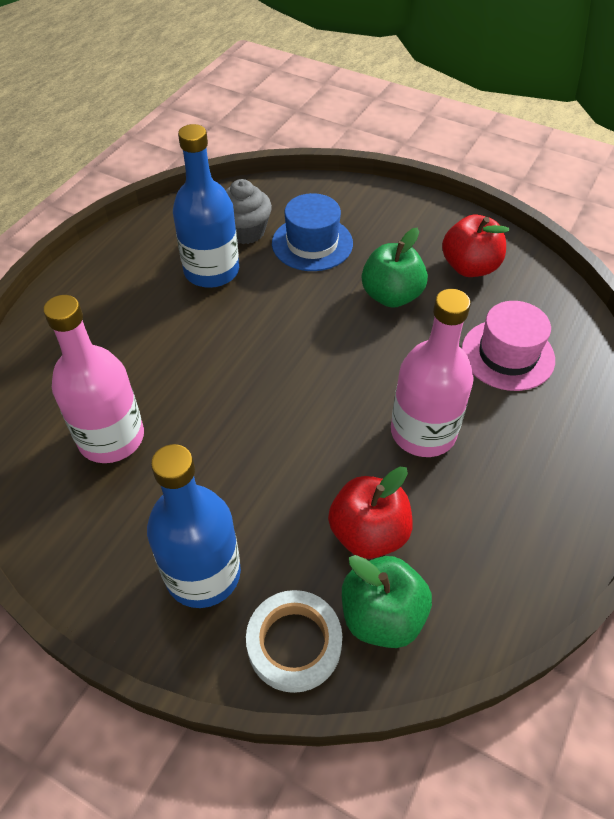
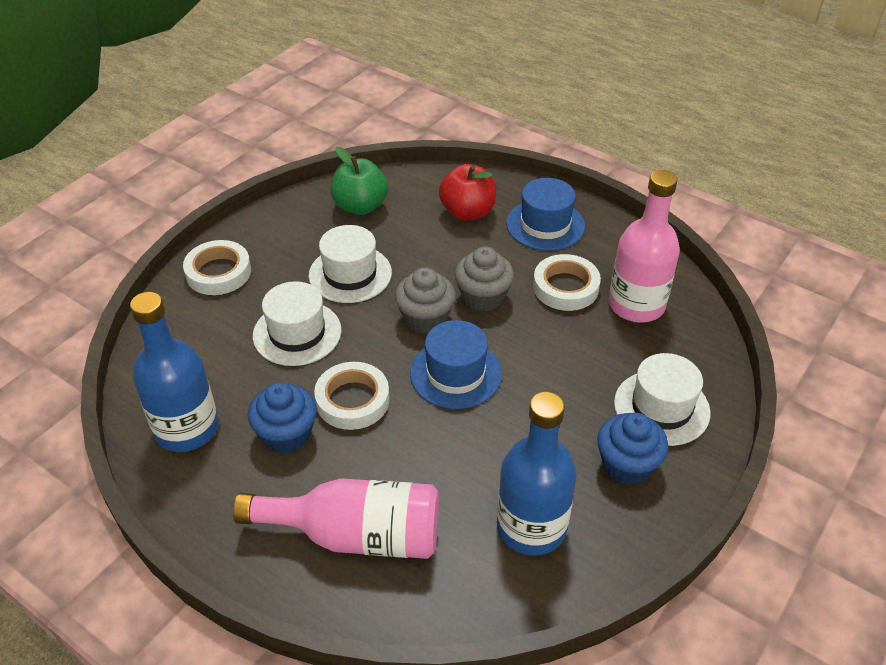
blue cupcake: 0 -> 2
blue hat: 1 -> 2
green apple: 2 -> 1
grey cupcake: 1 -> 2
pink hat: 1 -> 0
red apple: 2 -> 1
white hat: 0 -> 3
white tape: 1 -> 3

